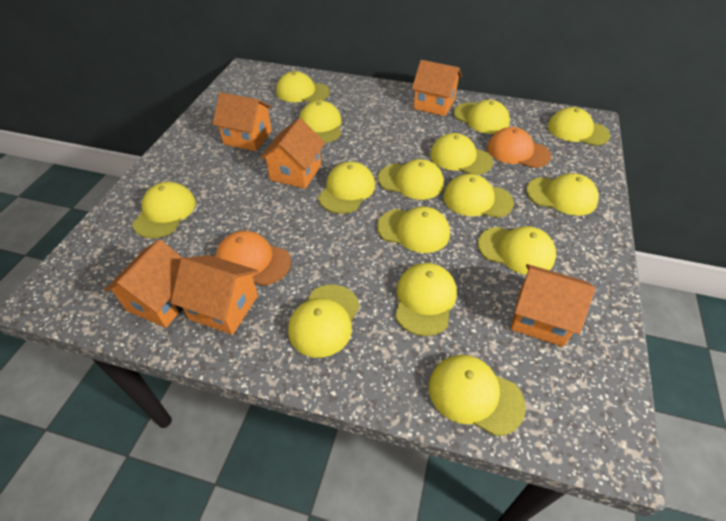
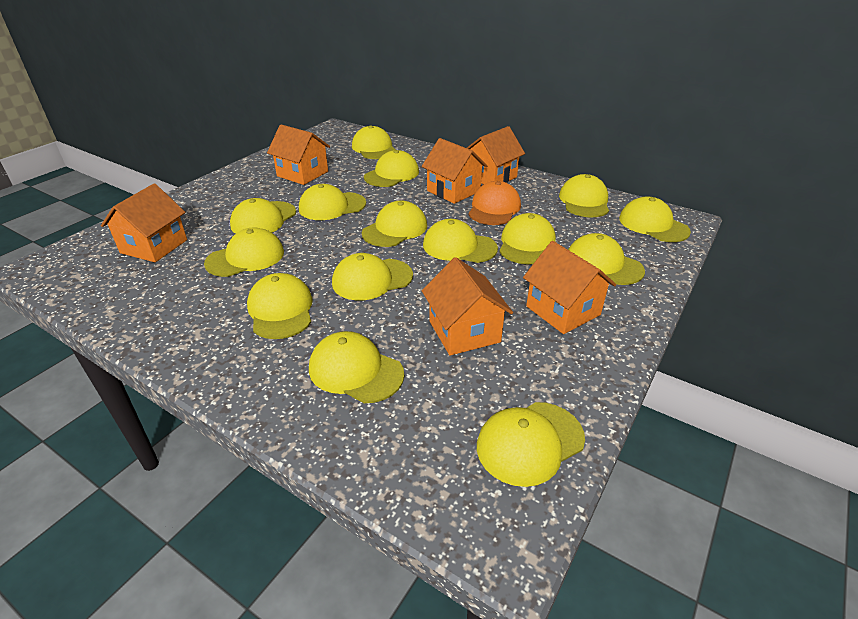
orange cap: 2 -> 1

